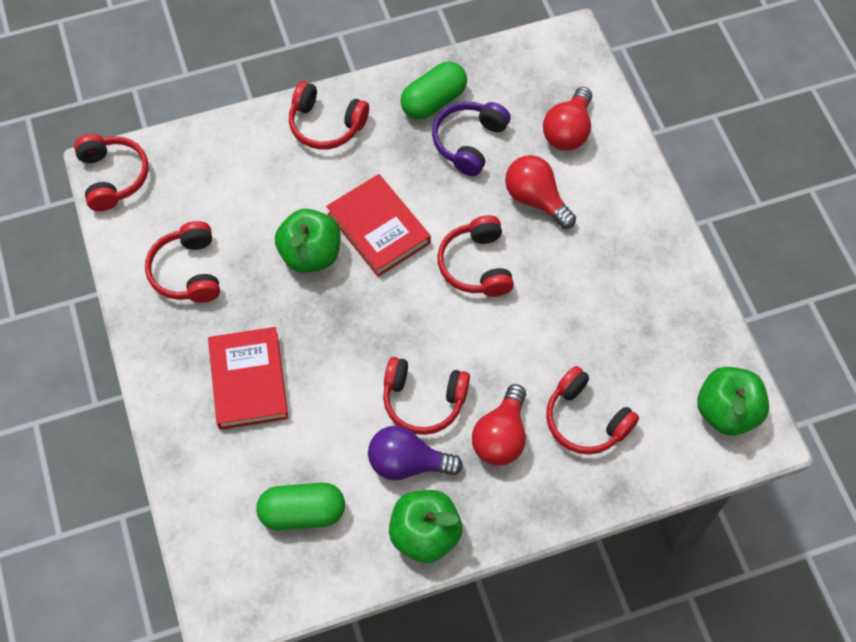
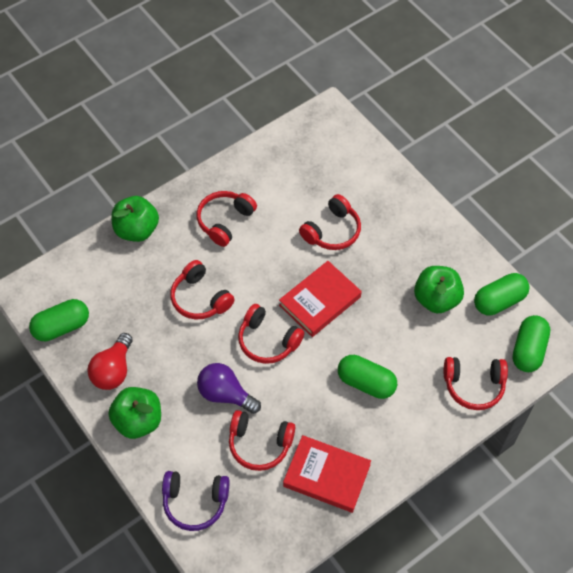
green capsule: 2 -> 4
red light bulb: 3 -> 1

